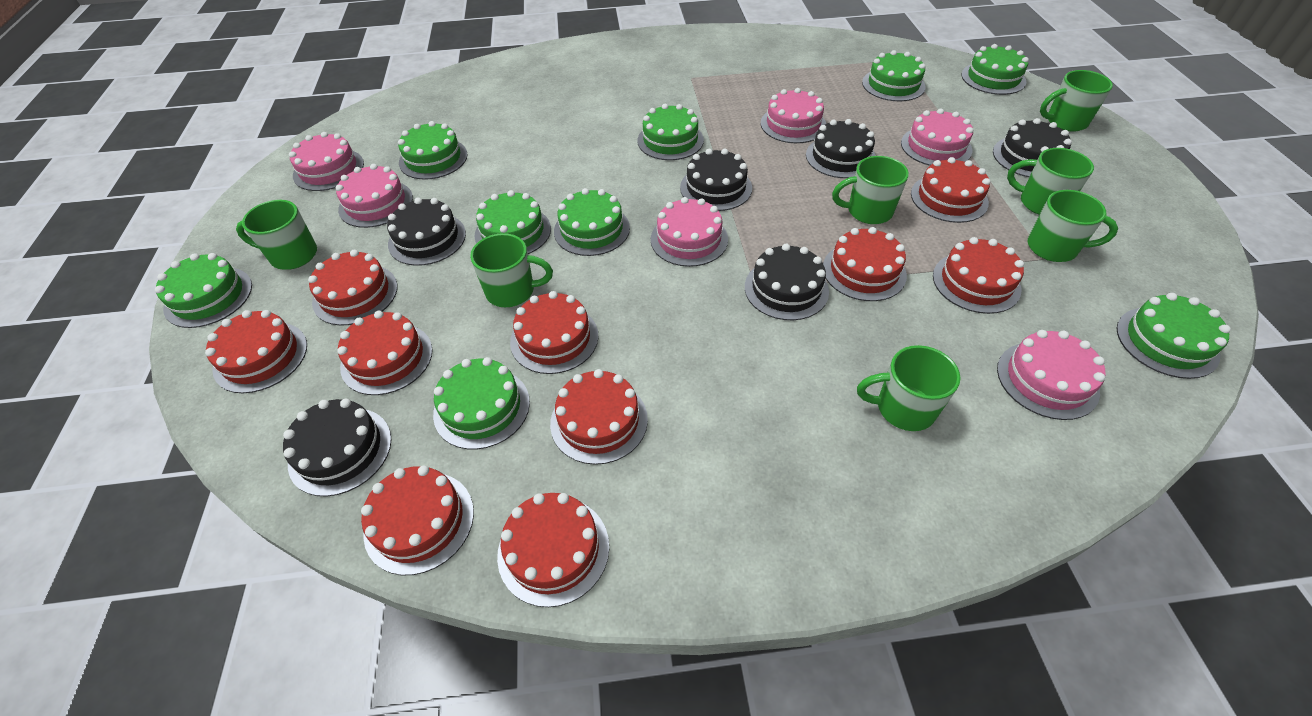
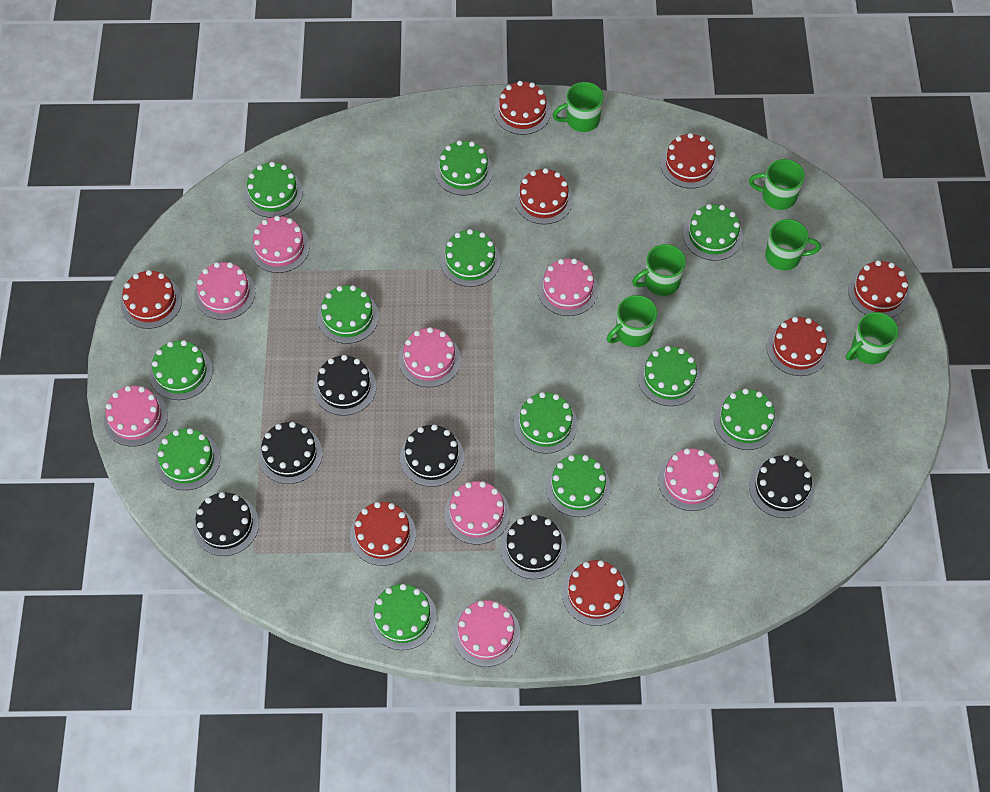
green cake: 9 -> 12
green mug: 7 -> 6
pink cake: 6 -> 8
red cake: 10 -> 8

